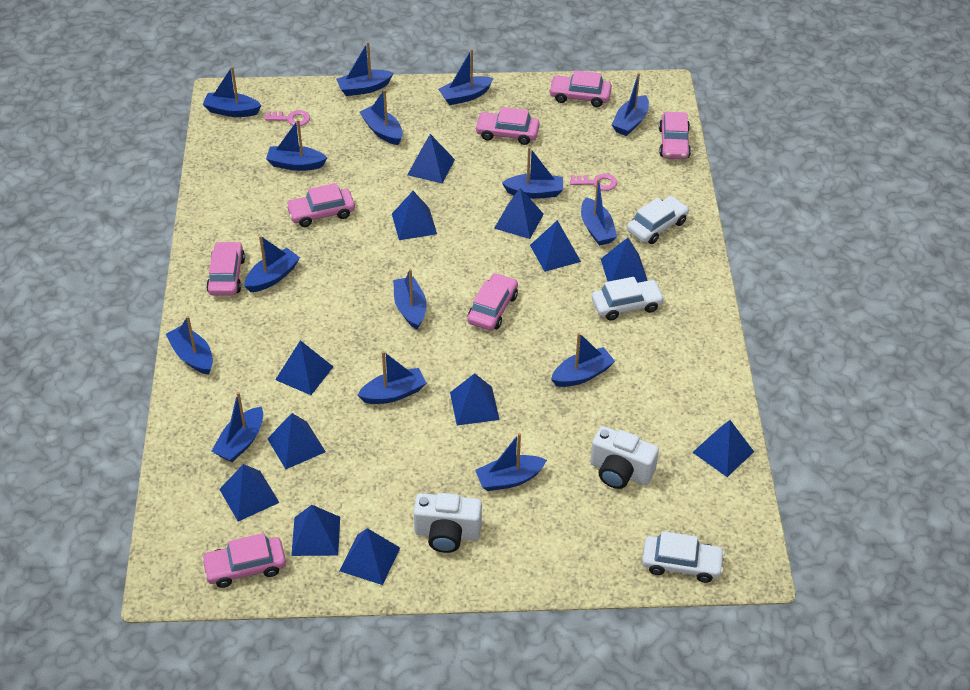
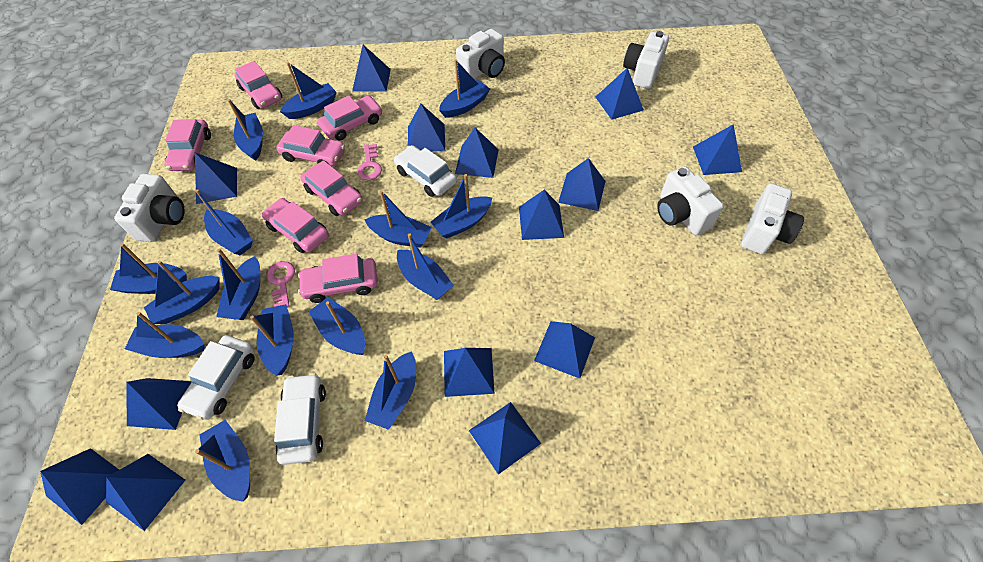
blue pyramid: 12 -> 14
white camera: 2 -> 5

